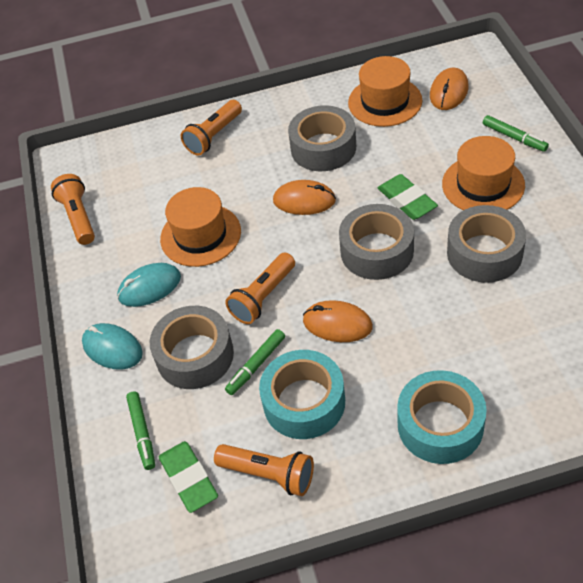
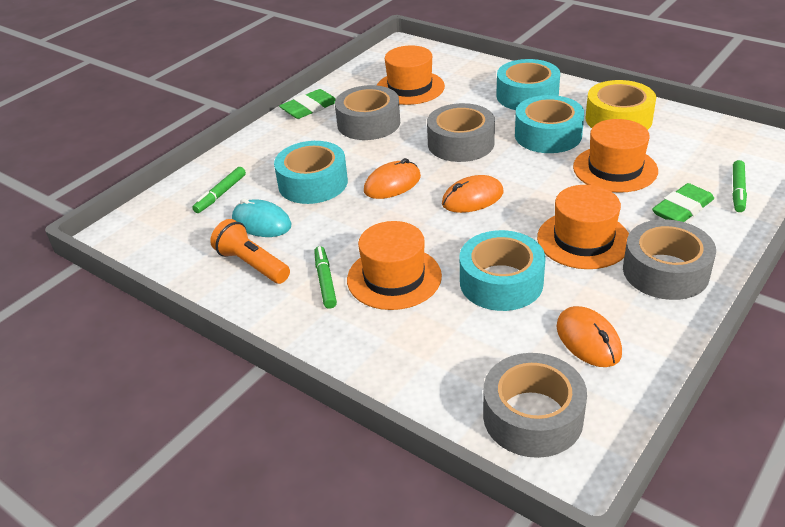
orange flashlight: 4 -> 1
orange hat: 3 -> 4
turquoise mouse: 2 -> 1
turquoise tape: 2 -> 4
yellow tape: 0 -> 1

